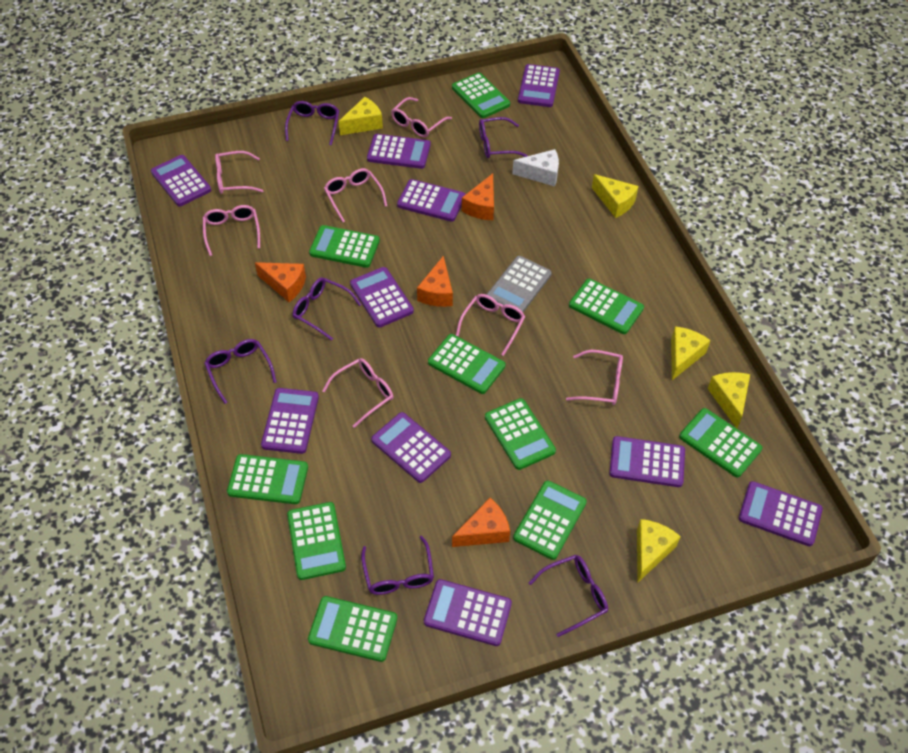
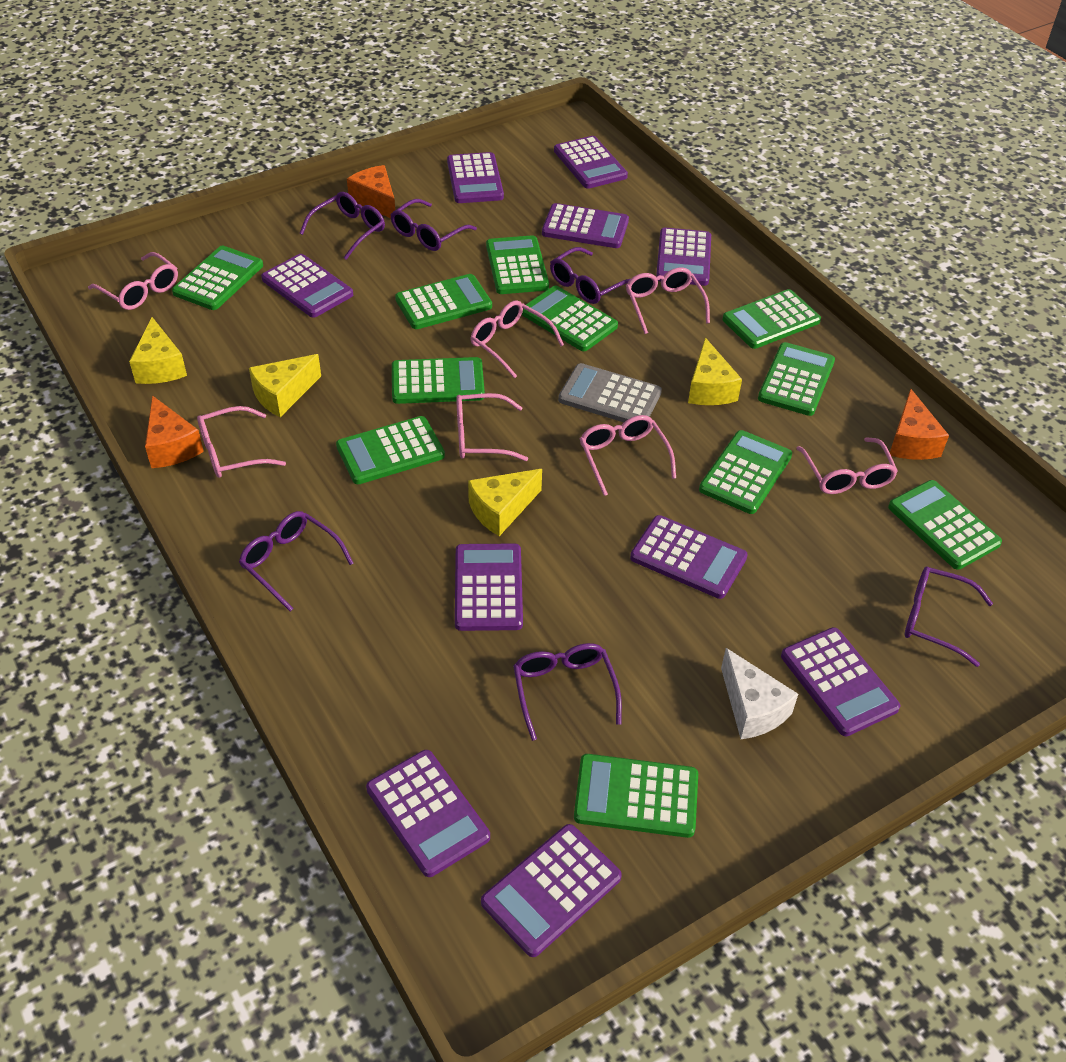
green calculator: 10 -> 11
orange cheese: 4 -> 3
yellow cheese: 5 -> 4

